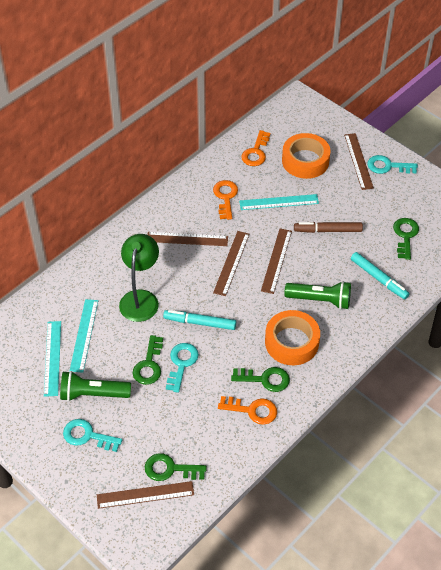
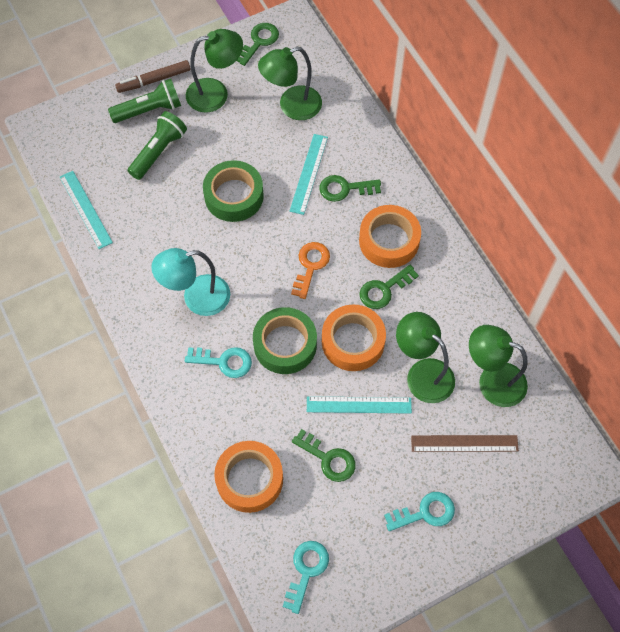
brown ruler: 5 -> 1
green lamp: 1 -> 4
green tape: 0 -> 2
orange key: 3 -> 1
orange tape: 2 -> 3
turquoise lamp: 0 -> 1
turquoise marker: 2 -> 0

